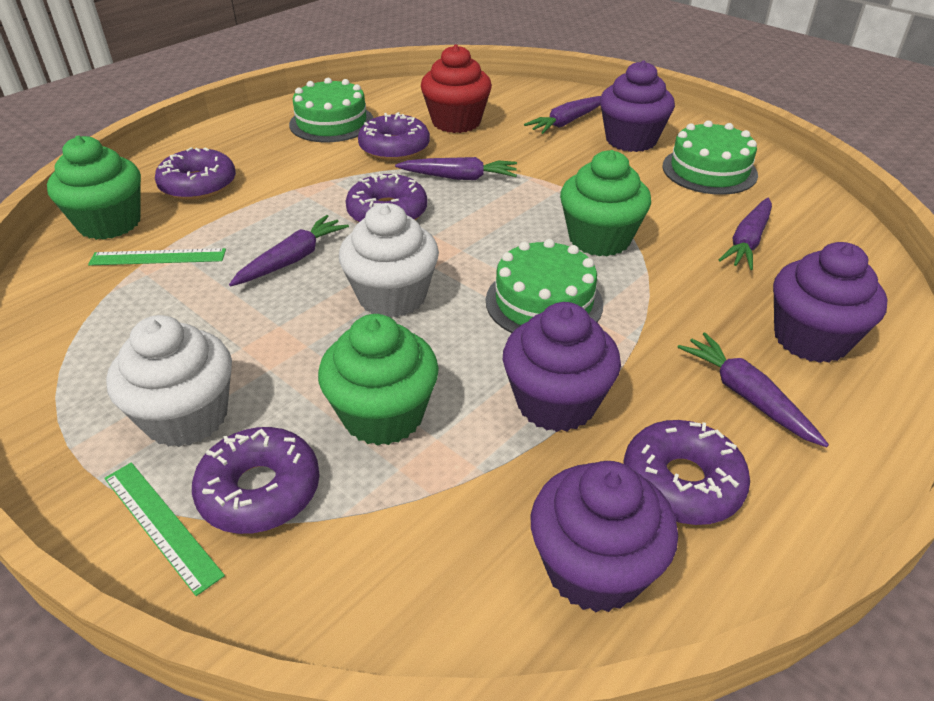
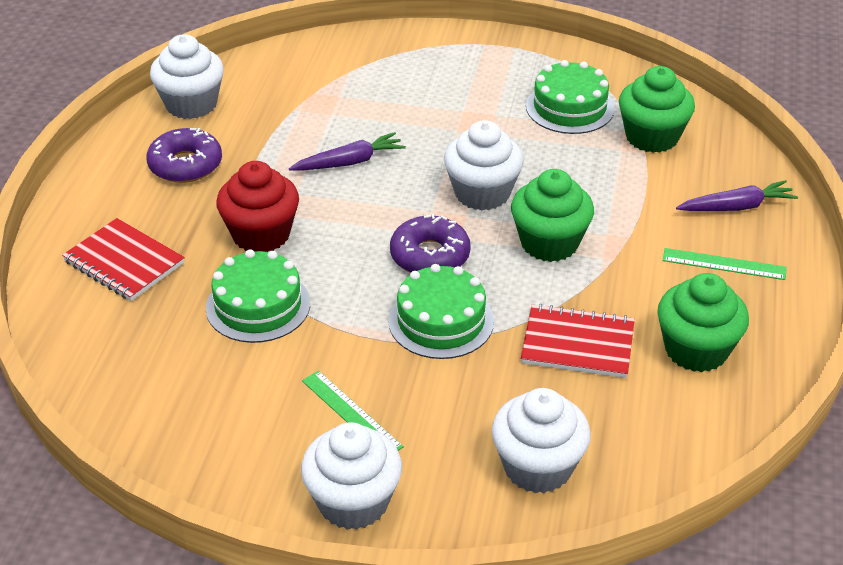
purple carrot: 5 -> 2
purple cupcake: 4 -> 0
purple donut: 5 -> 2
red notebook: 0 -> 2
white cupcake: 2 -> 4

